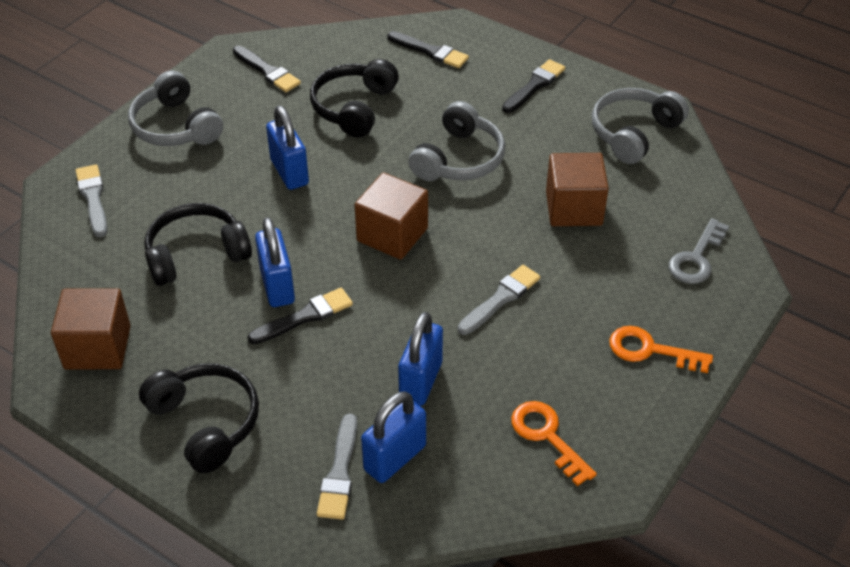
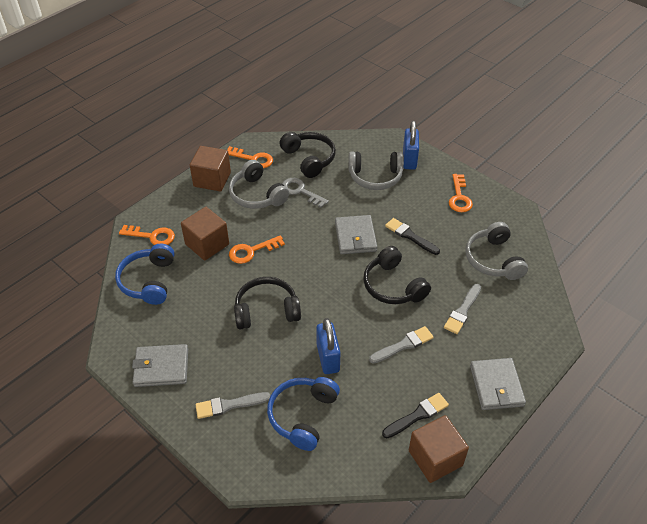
black brush: 4 -> 2
blue headphones: 0 -> 2
blue padlock: 4 -> 2
grey wallet: 0 -> 3
orange key: 2 -> 4

